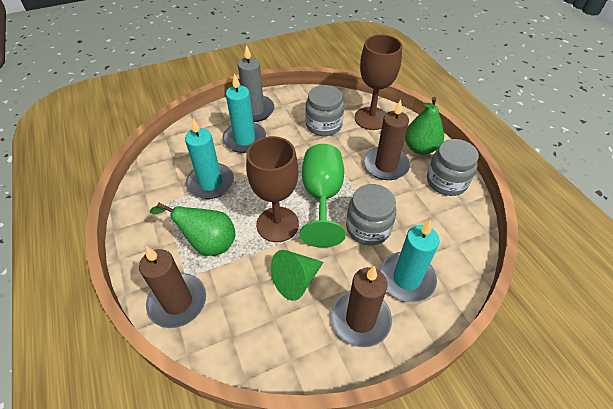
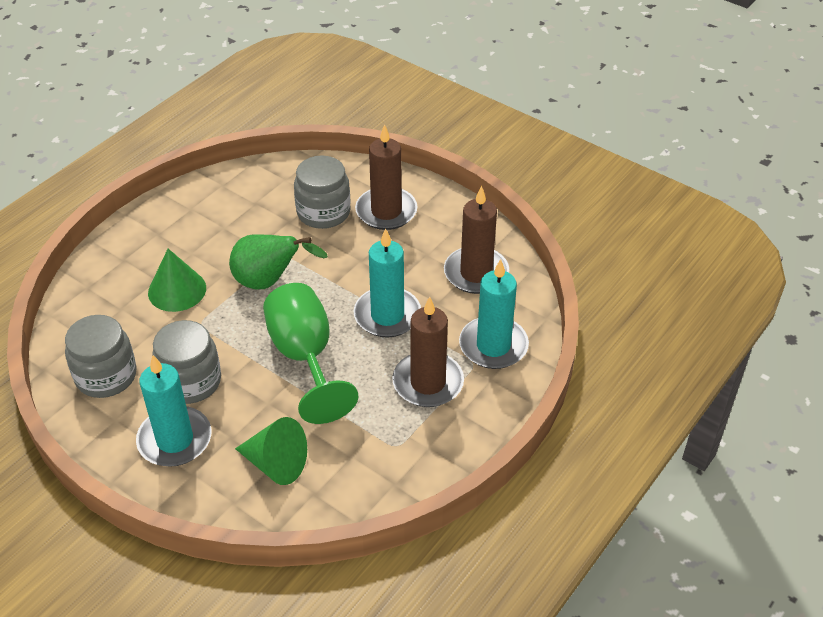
brown goblet: 2 -> 0
green cone: 1 -> 2
green pear: 2 -> 1
grey candle: 1 -> 0

